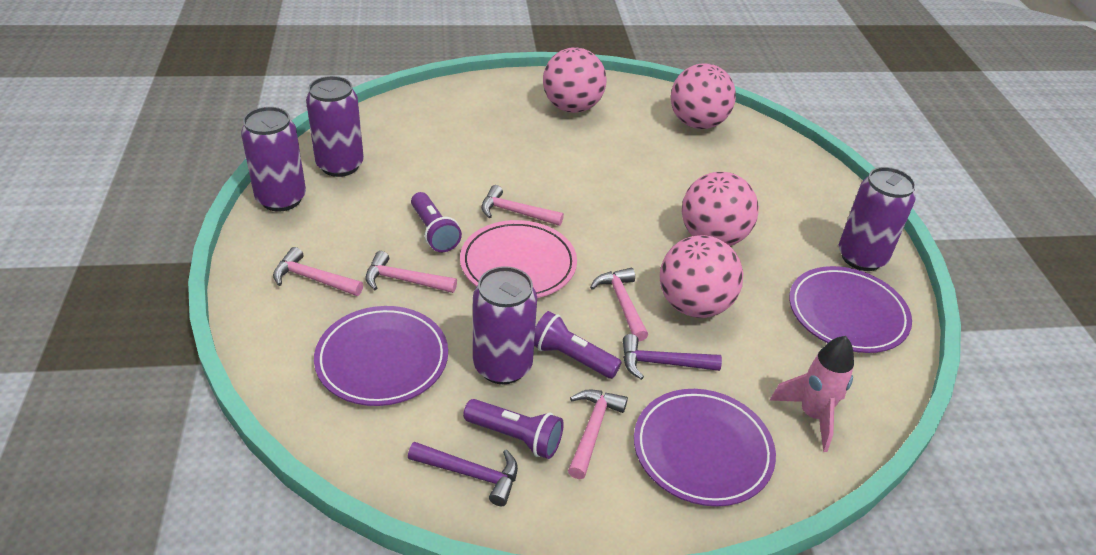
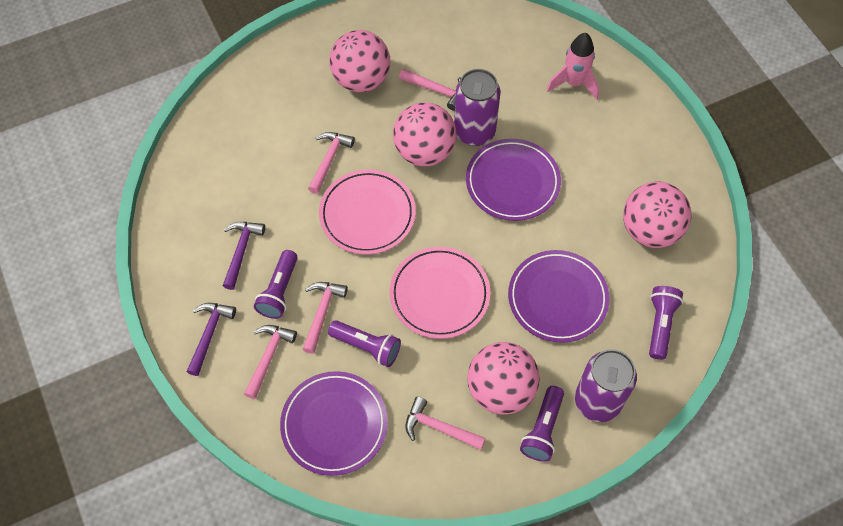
pink plate: 1 -> 2
purple can: 4 -> 2
purple flashlight: 3 -> 4

